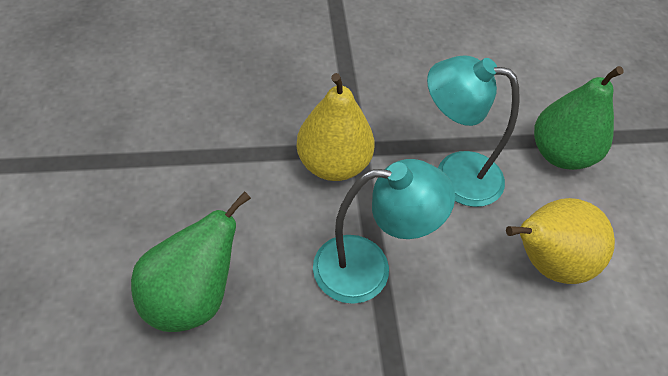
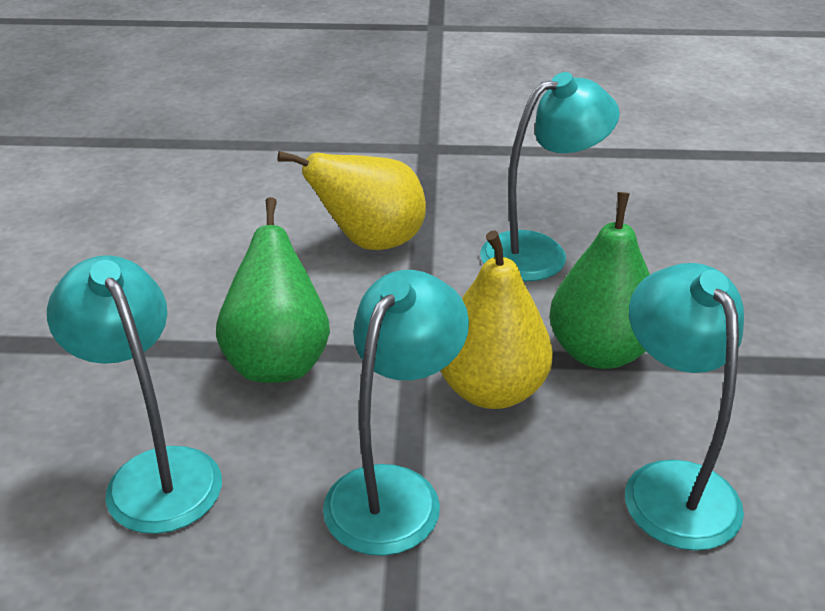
turquoise lamp: 2 -> 4

